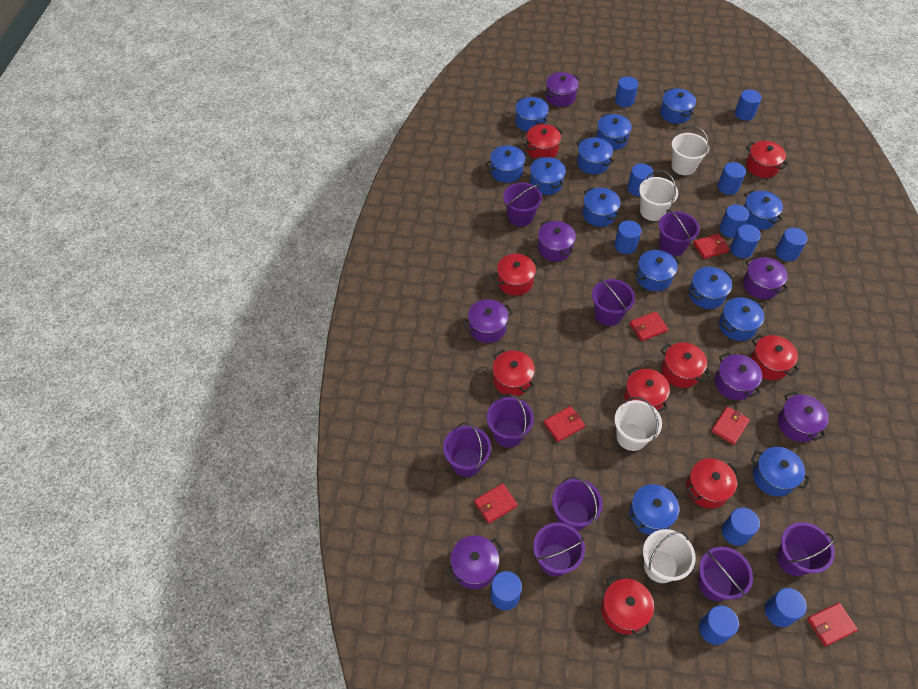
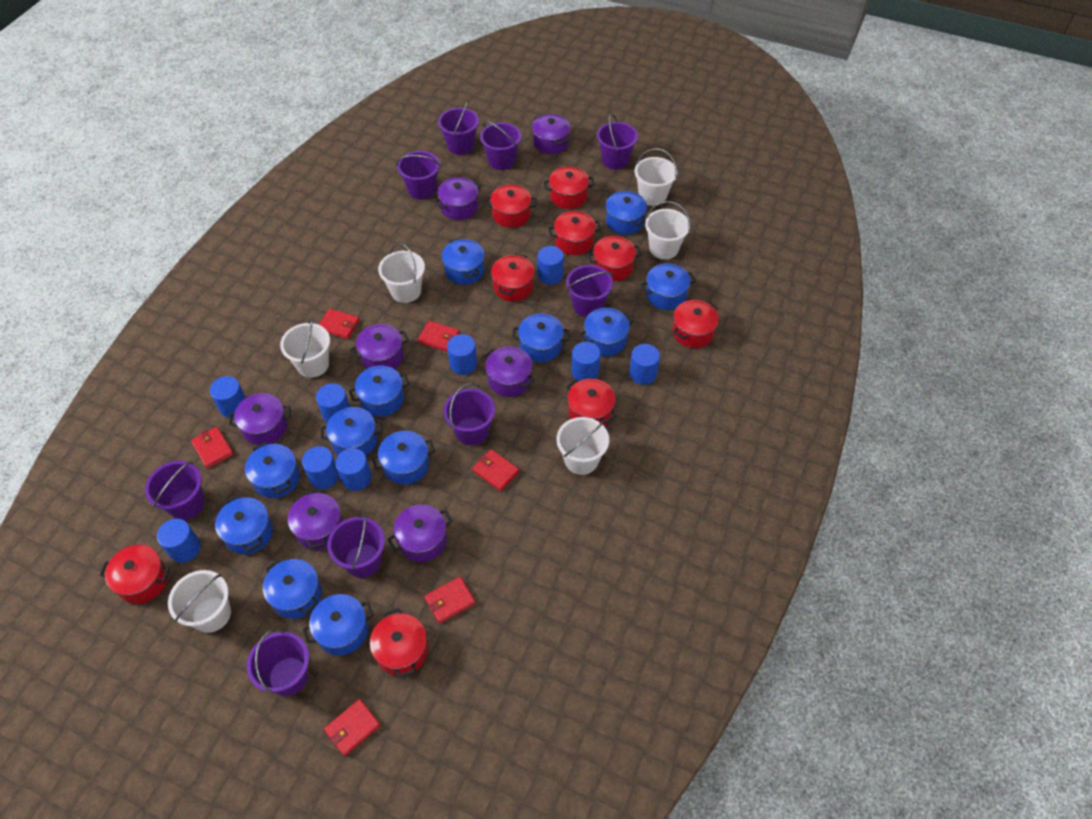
blue cylinder: 12 -> 9
blue pot: 13 -> 12
white bucket: 4 -> 6

